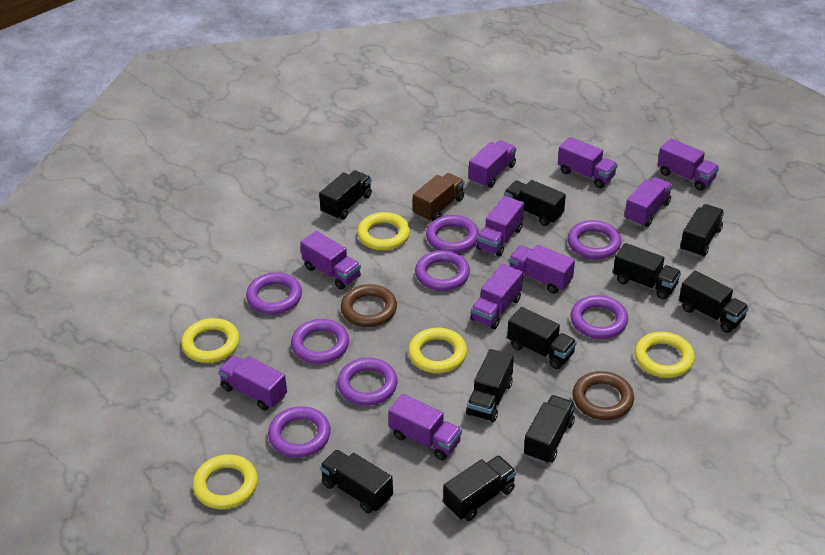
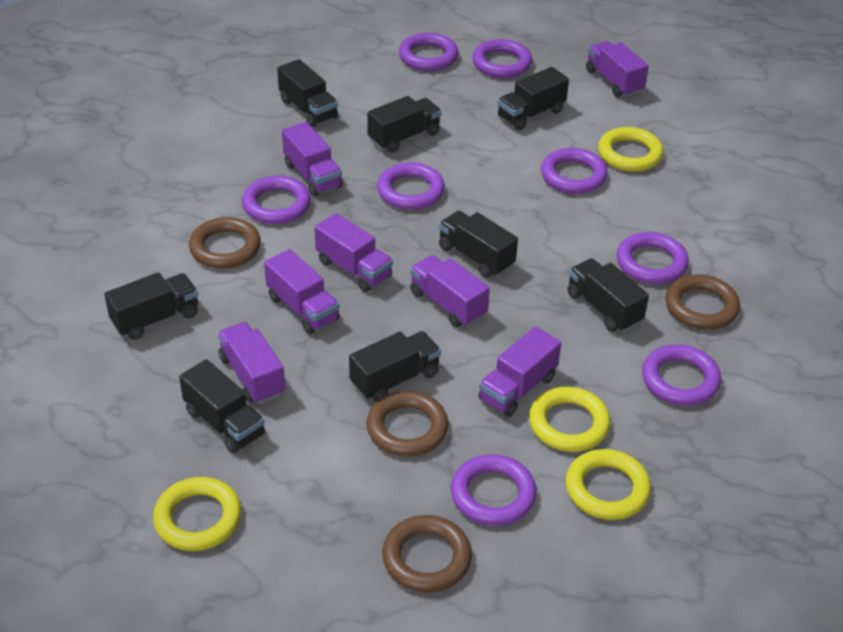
black truck: 10 -> 8
brown ring: 2 -> 4
brown truck: 1 -> 0
purple truck: 10 -> 7
yellow ring: 5 -> 4

